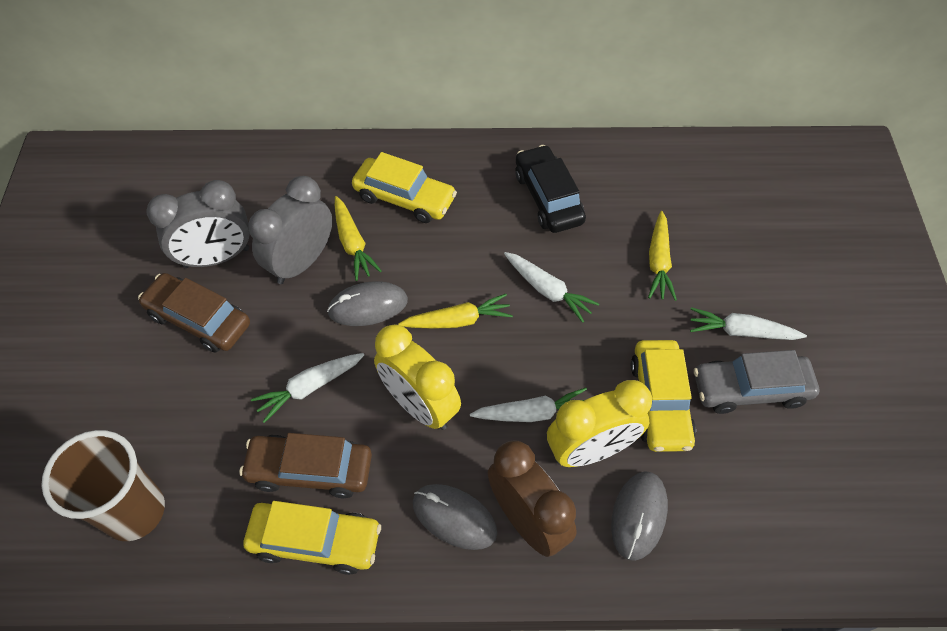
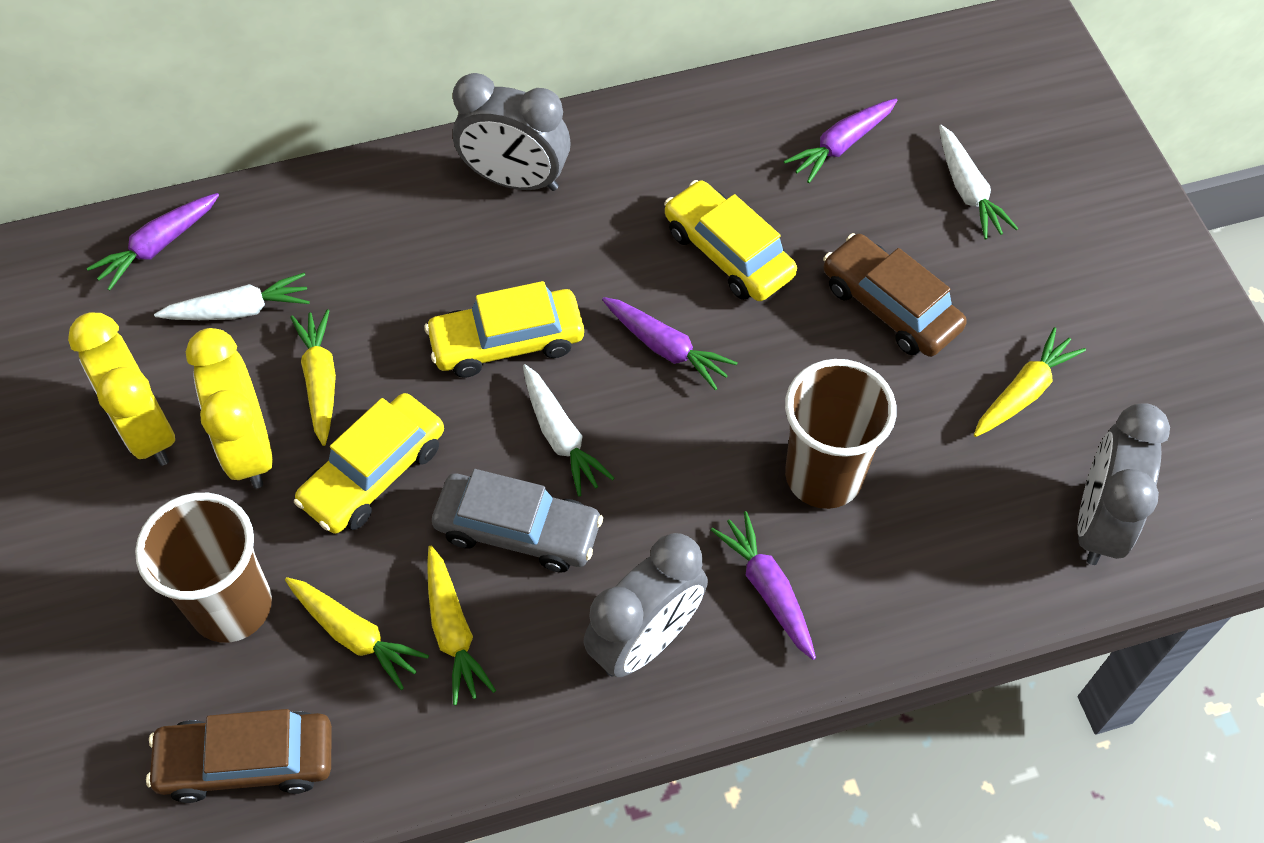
black car: 1 -> 0
brown clock: 1 -> 0
brown cup: 1 -> 2
grey clock: 2 -> 3
grey mouse: 3 -> 0
purple carrot: 0 -> 4
white carrot: 4 -> 3
yellow carrot: 3 -> 4

